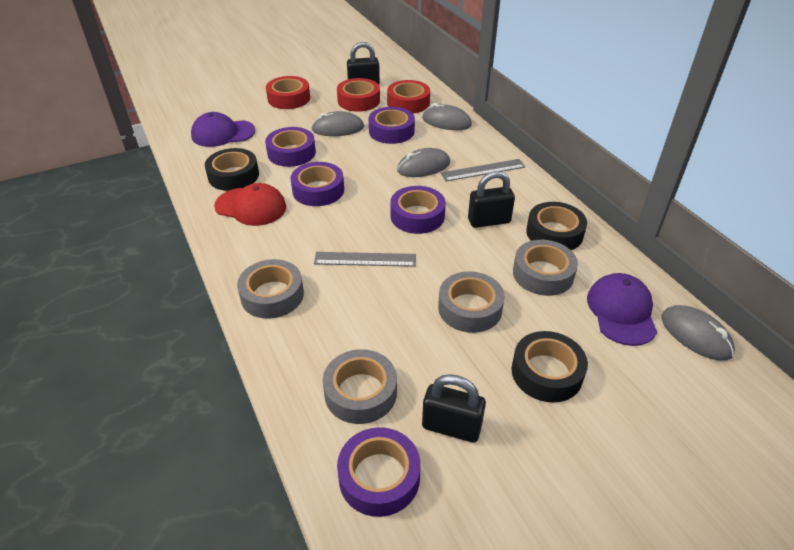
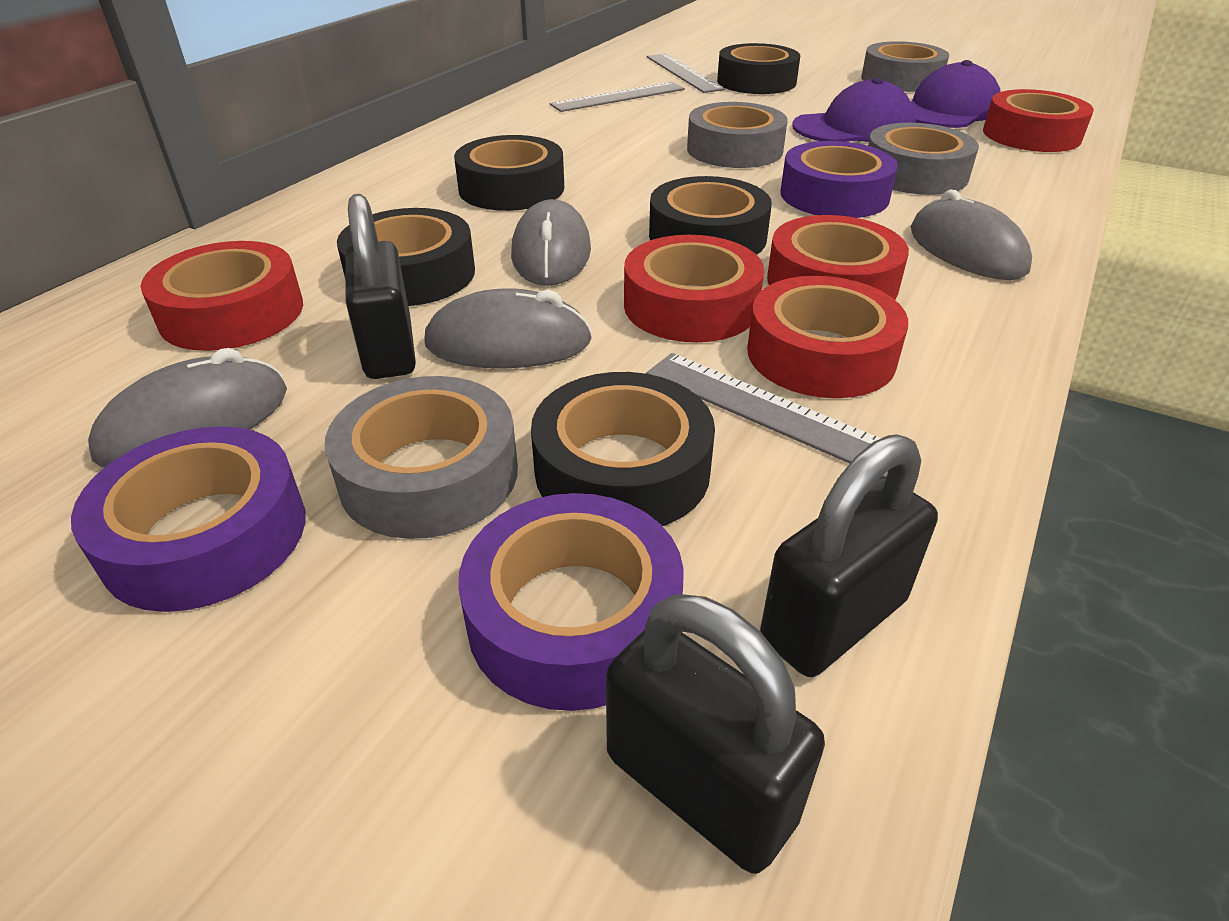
black tape: 3 -> 5
grey ruler: 2 -> 3
purple tape: 5 -> 3
red cap: 1 -> 0
red tape: 3 -> 5

